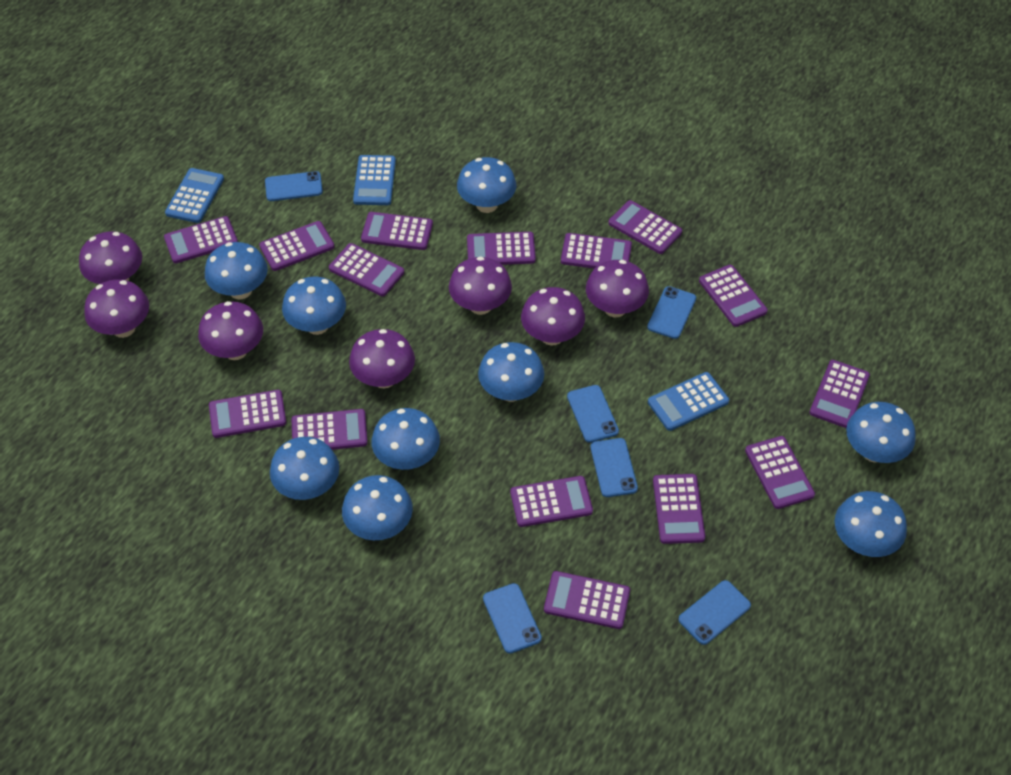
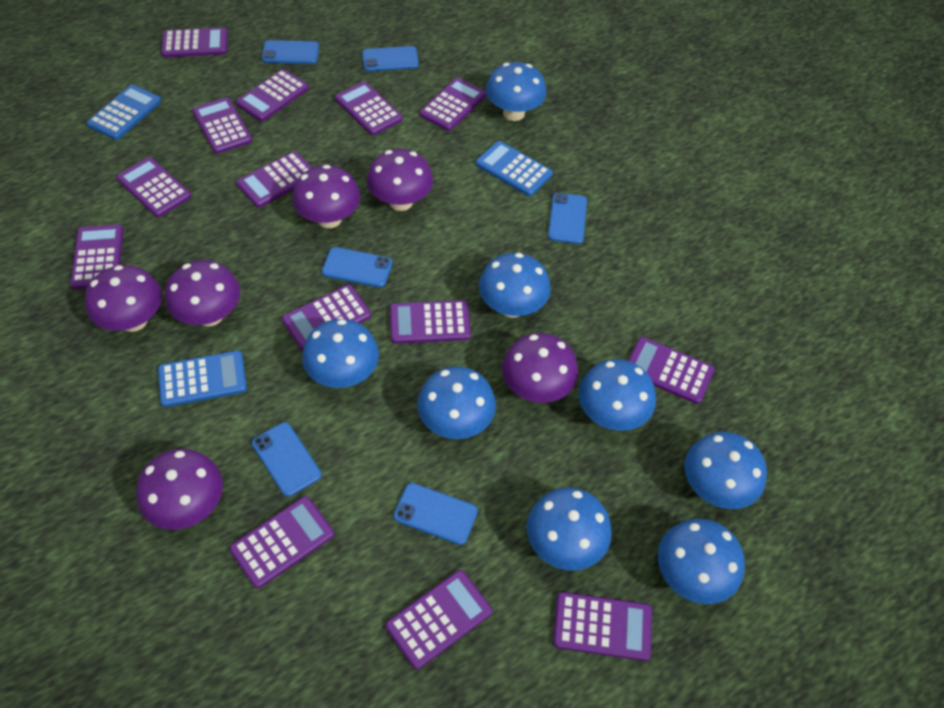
blue mushroom: 9 -> 8
purple calculator: 15 -> 14
purple mushroom: 7 -> 6

